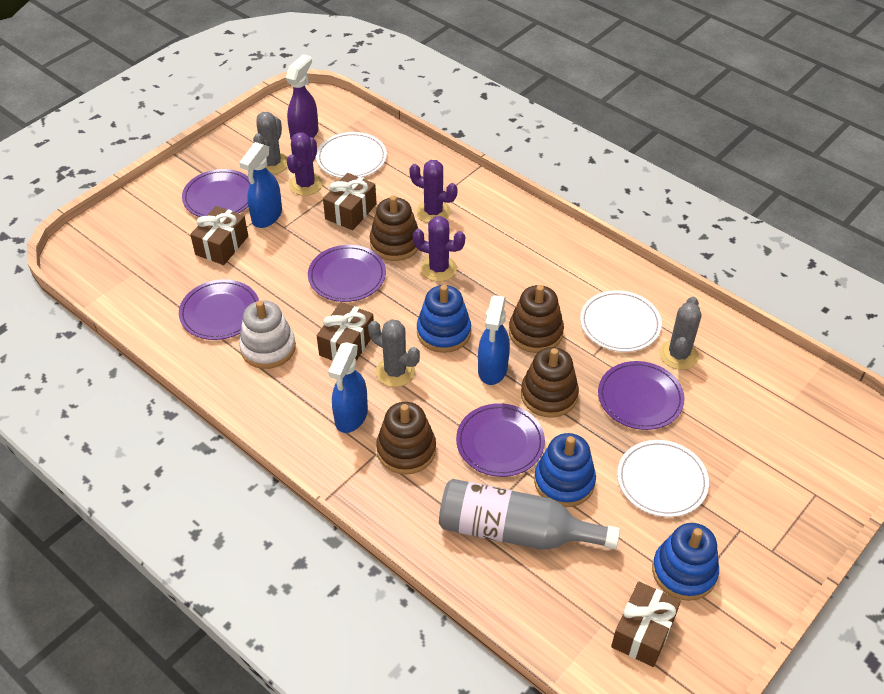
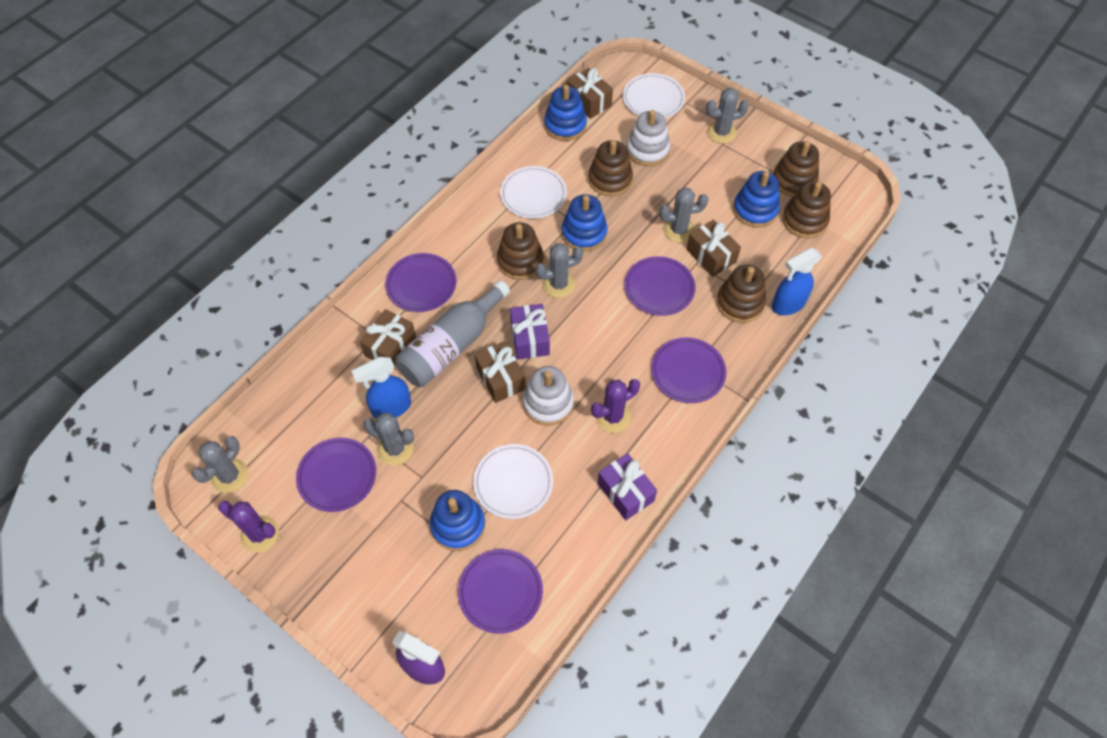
blue spray bottle: 3 -> 2
blue stacking toy: 3 -> 4
brown stacking toy: 4 -> 5
grey cactus: 3 -> 5
purple cactus: 3 -> 2
purple gift: 0 -> 2
white stacking toy: 1 -> 2

